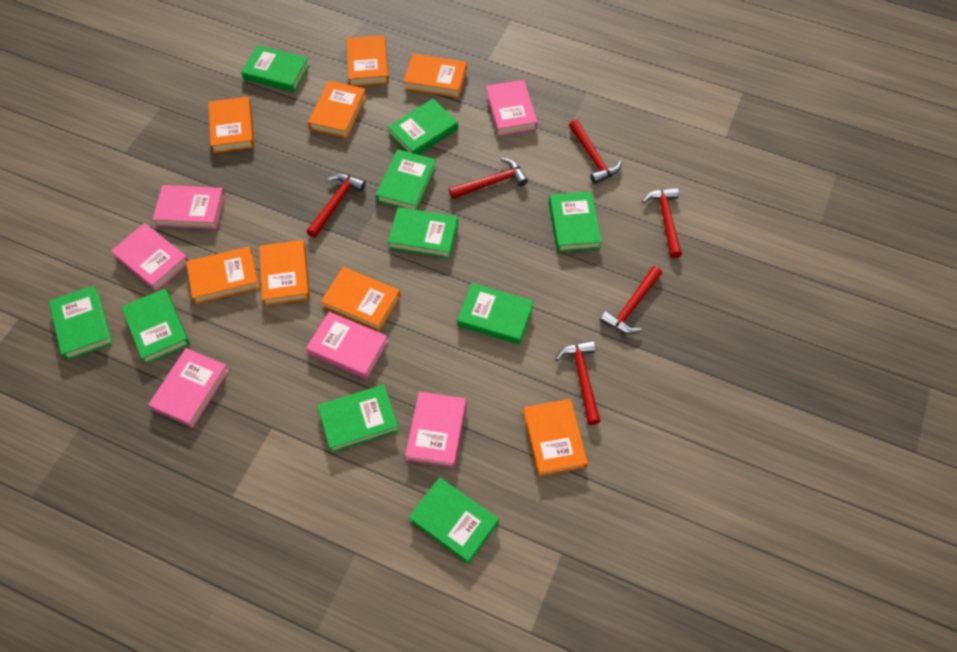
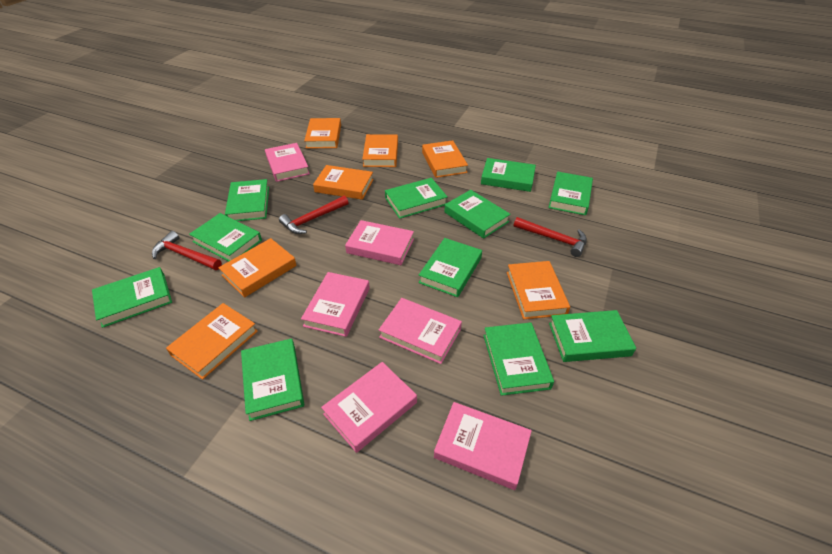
green book: 10 -> 11
orange book: 8 -> 7
red hammer: 6 -> 3

